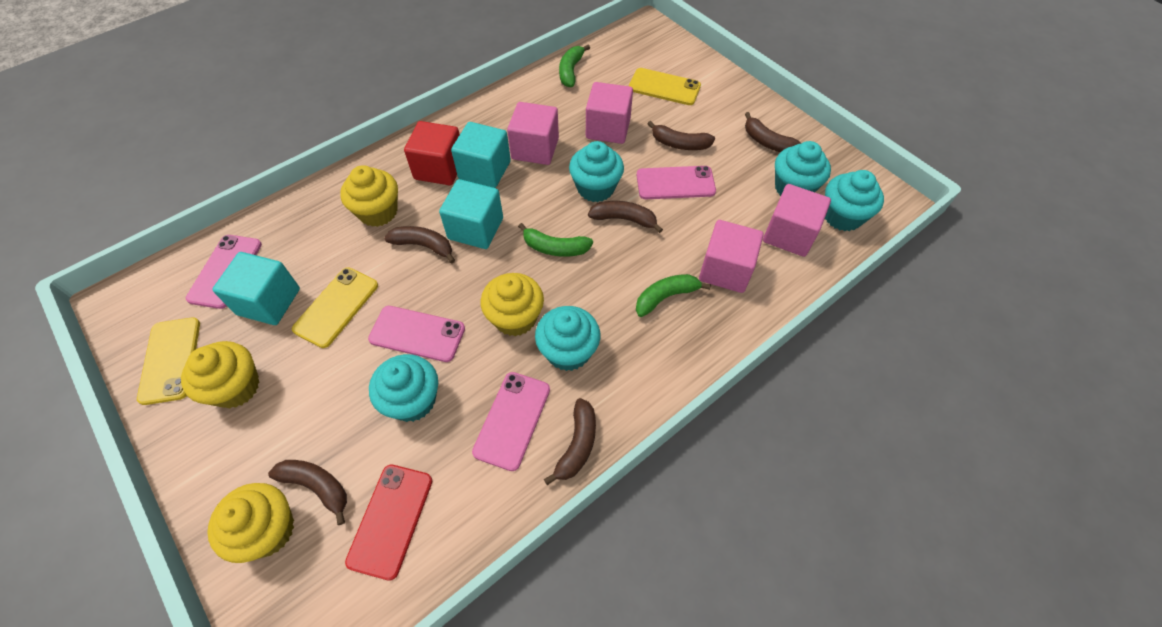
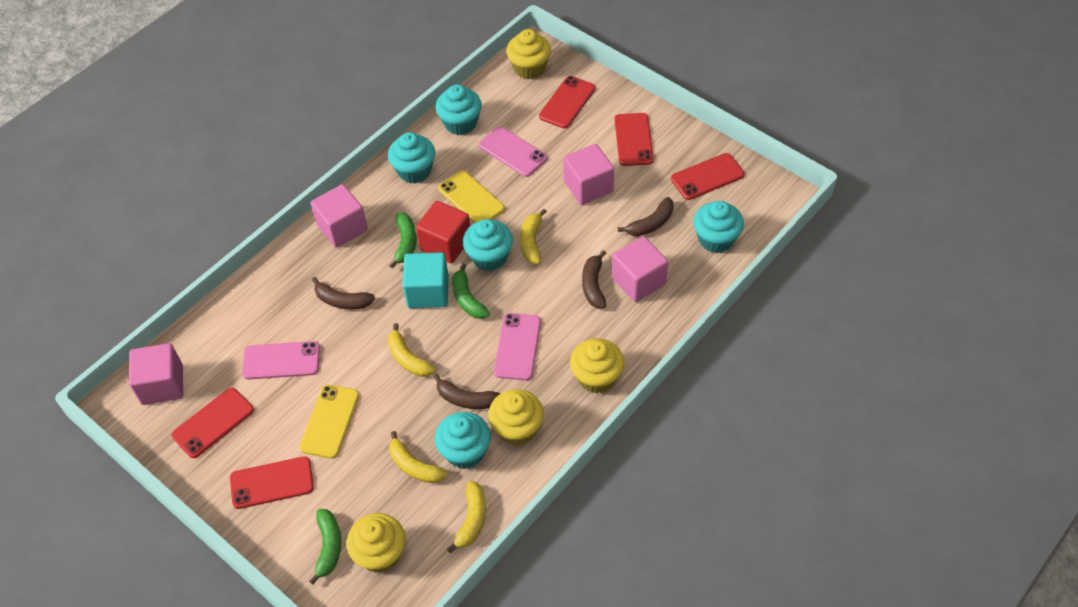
brown banana: 6 -> 4
pink phone: 4 -> 3
red phone: 1 -> 5
turquoise cube: 3 -> 1
yellow banana: 0 -> 4
yellow phone: 3 -> 2

